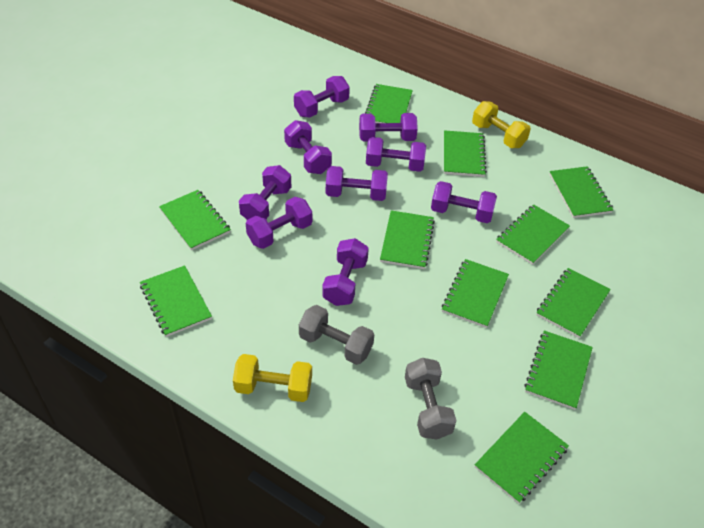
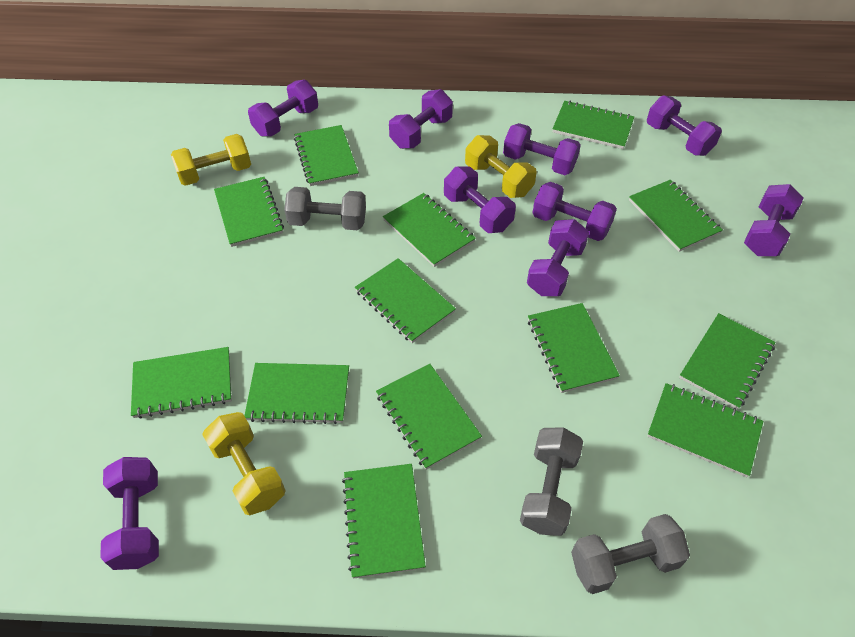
green notebook: 11 -> 13
grey dumbbell: 2 -> 3
yellow dumbbell: 2 -> 3

